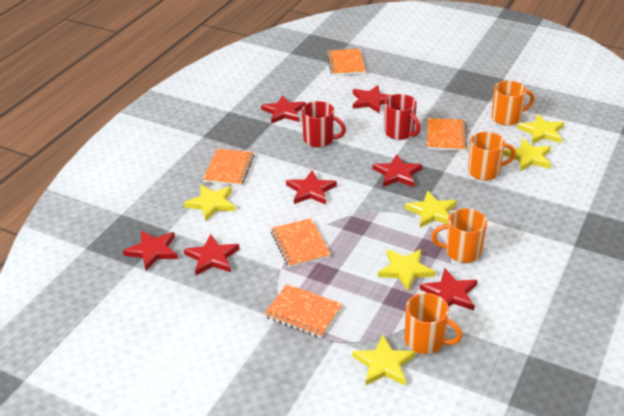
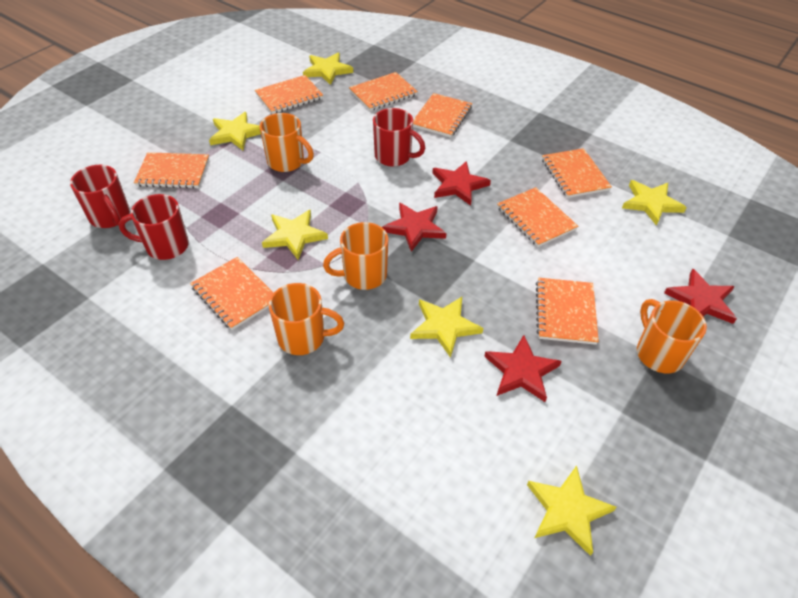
orange notebook: 5 -> 8
red mug: 2 -> 3
red star: 7 -> 4

